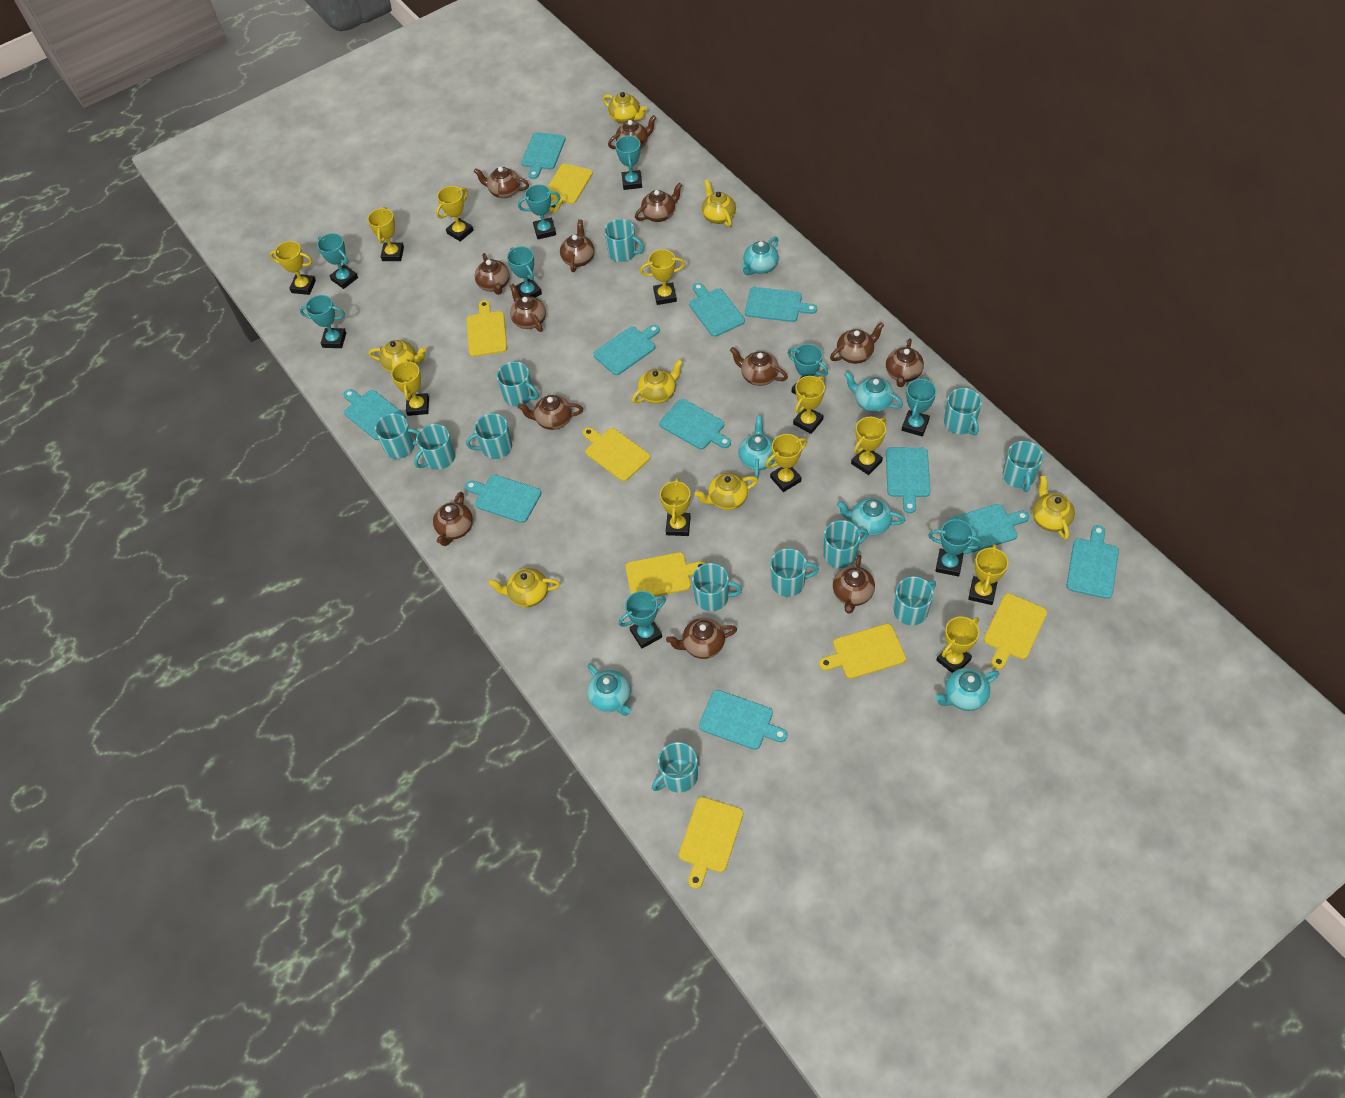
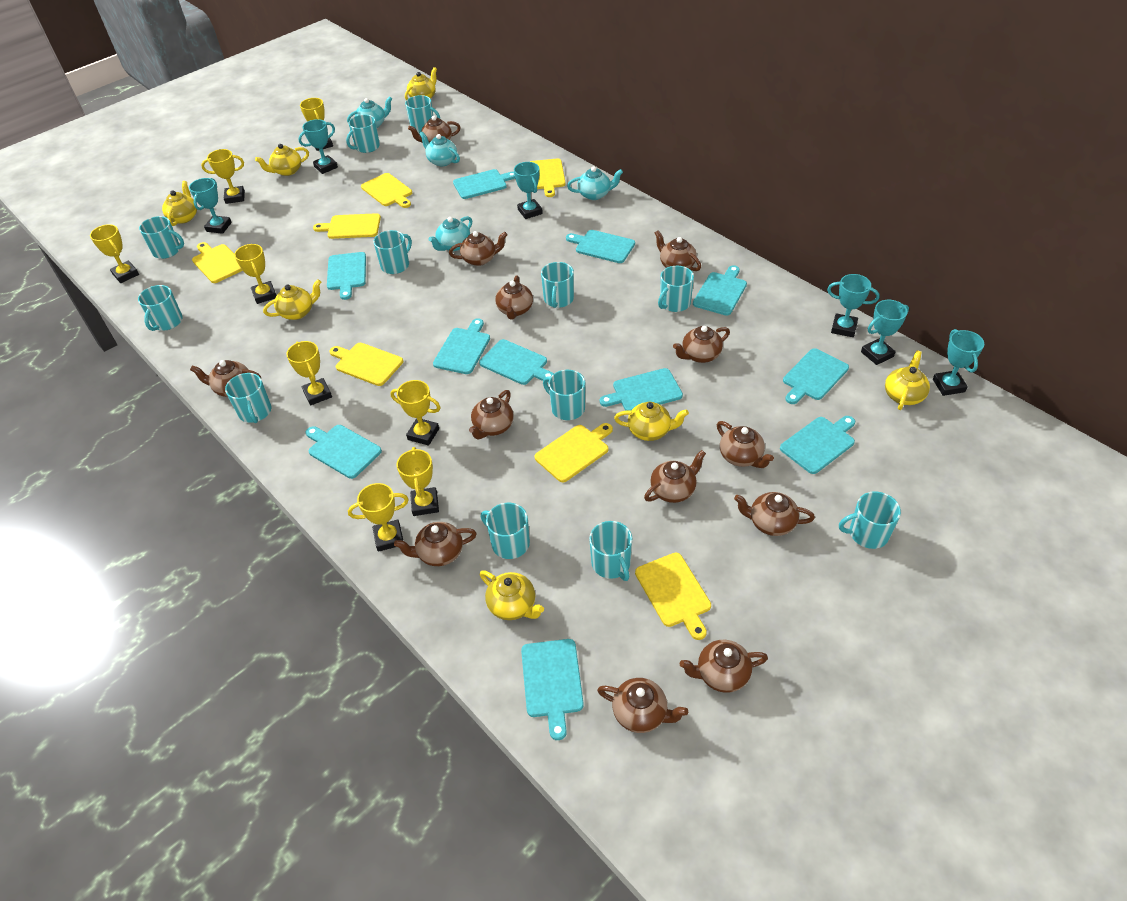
turquoise teapot: 6 -> 4
turquoise trophy: 9 -> 6
yellow trophy: 11 -> 8

